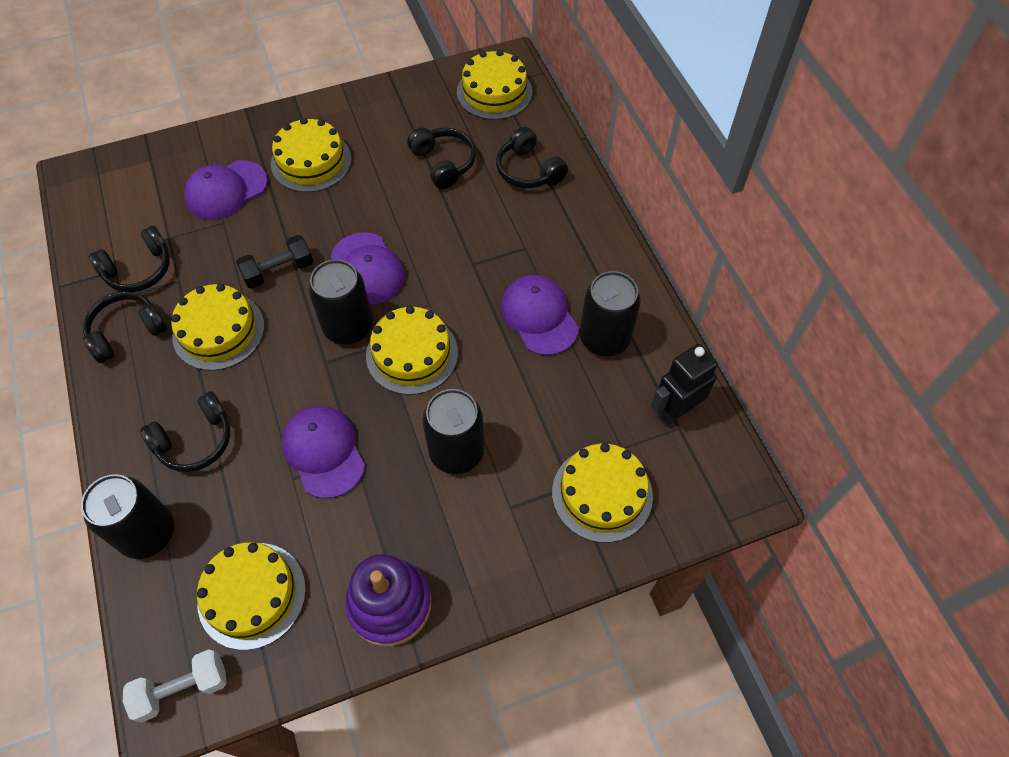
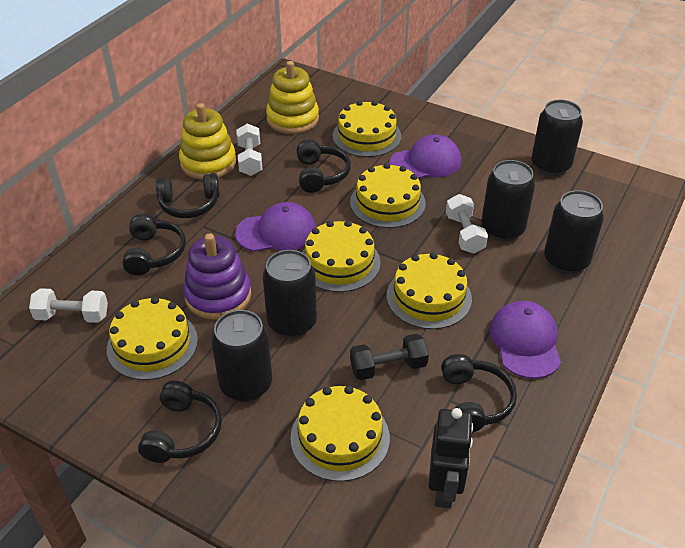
black can: 4 -> 5
purple cap: 4 -> 3
white dumbbell: 1 -> 3
yellow stacking toy: 0 -> 2

